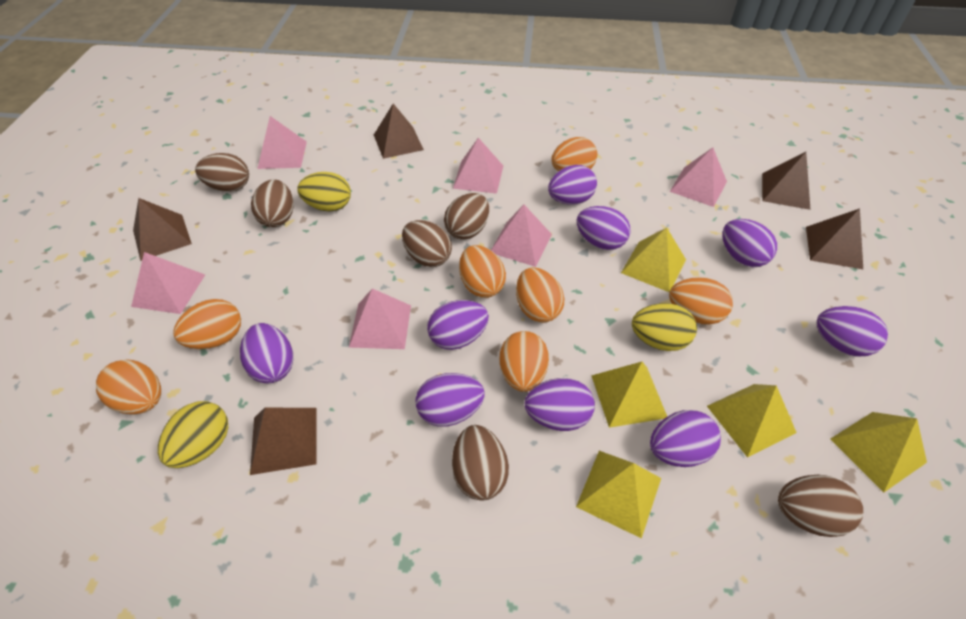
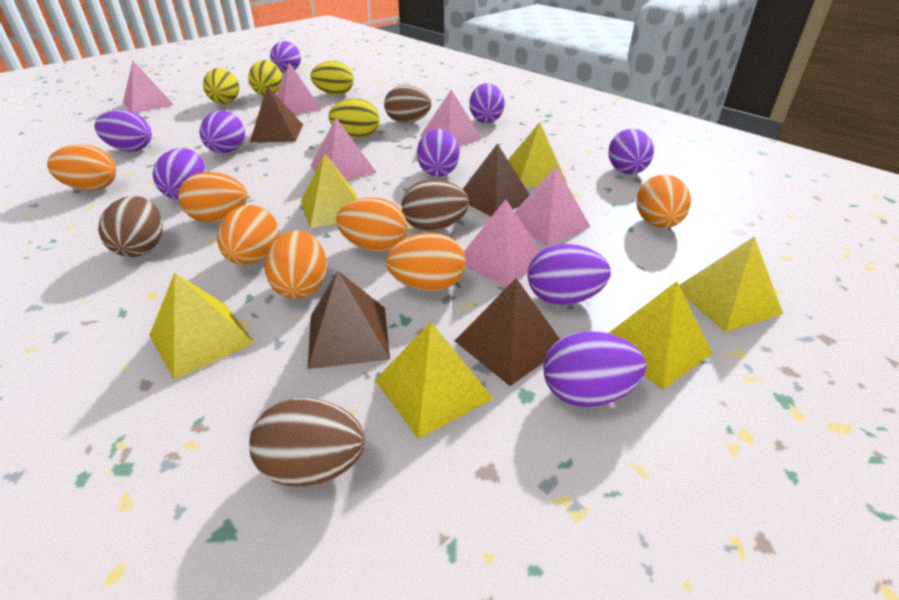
brown egg: 6 -> 4
brown pyramid: 5 -> 4
yellow egg: 3 -> 4
yellow pyramid: 5 -> 6

